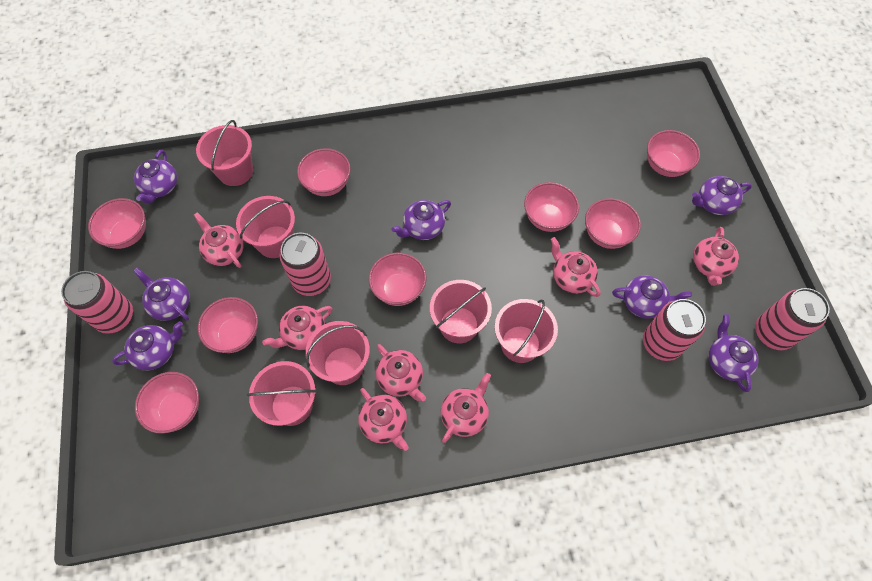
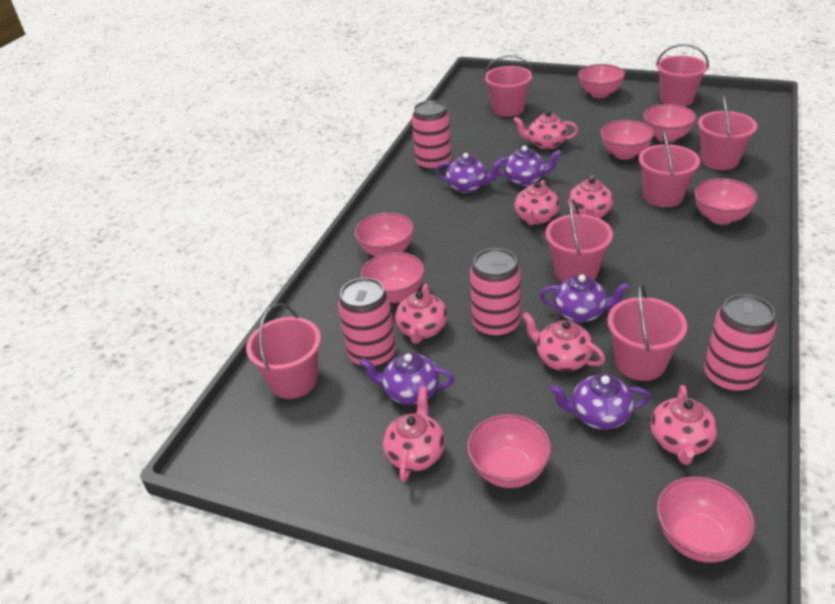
pink bucket: 6 -> 7
purple teapot: 7 -> 5

